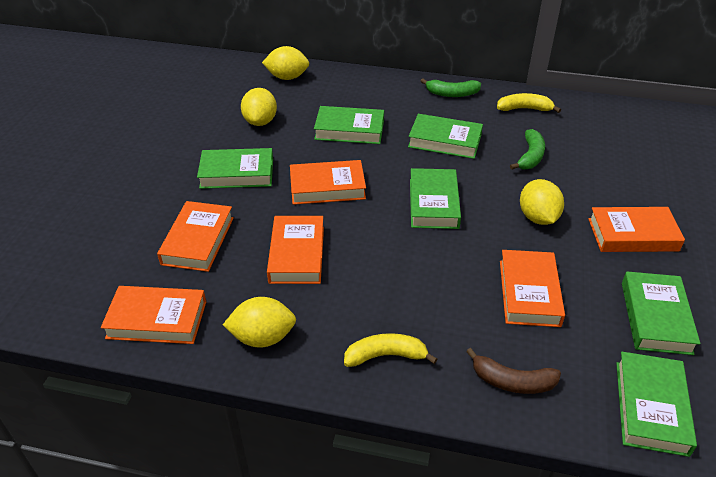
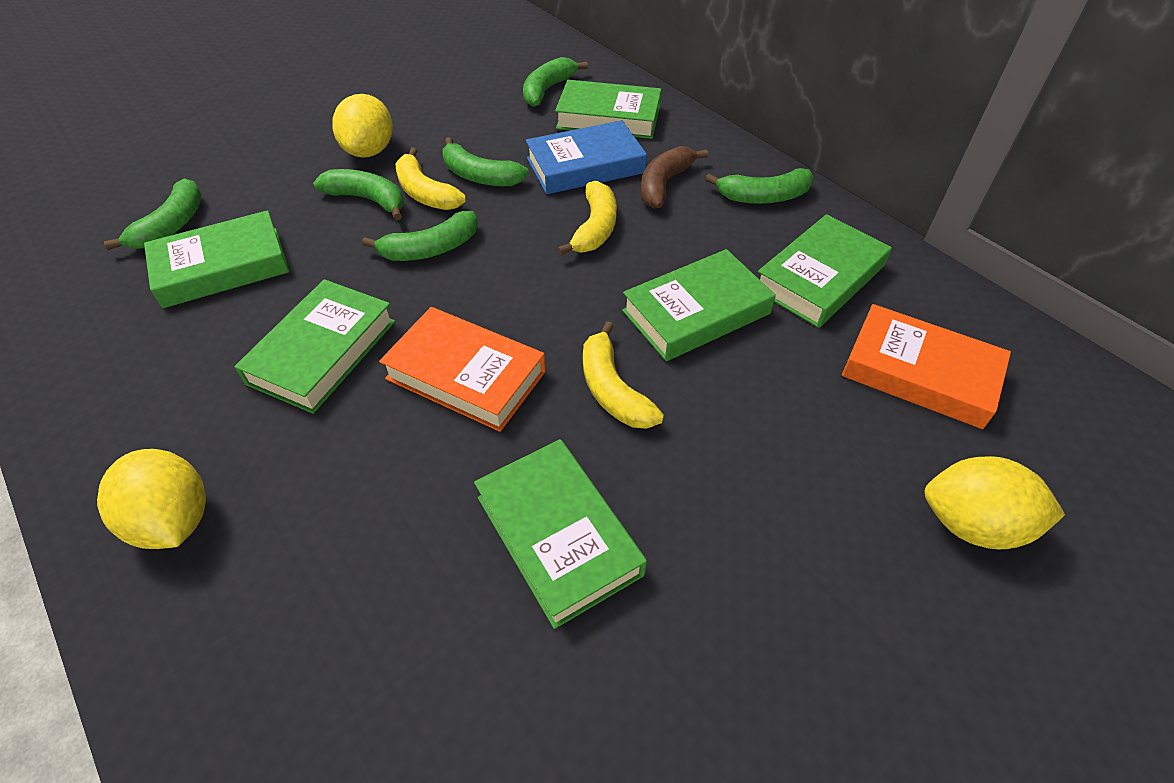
blue book: 0 -> 1
green banana: 2 -> 6
orange book: 6 -> 2
yellow banana: 2 -> 3
yellow lemon: 4 -> 3

